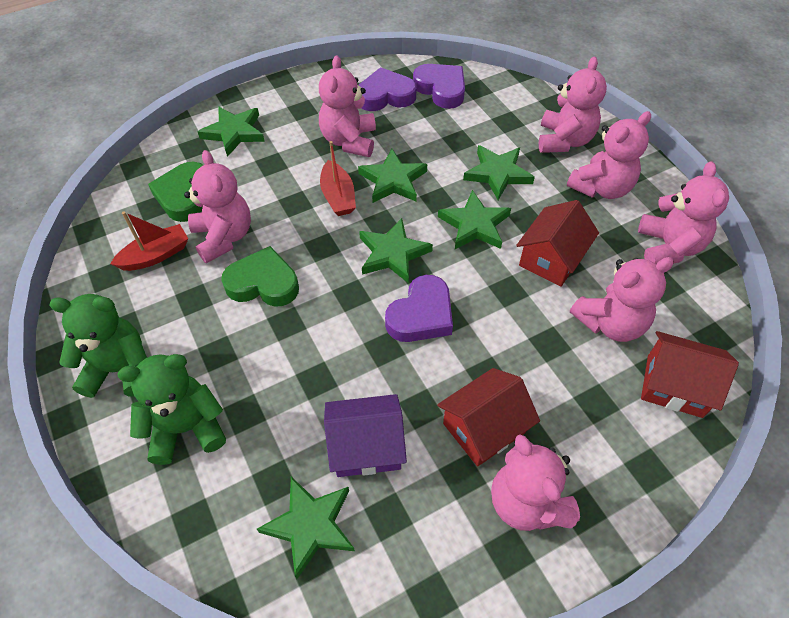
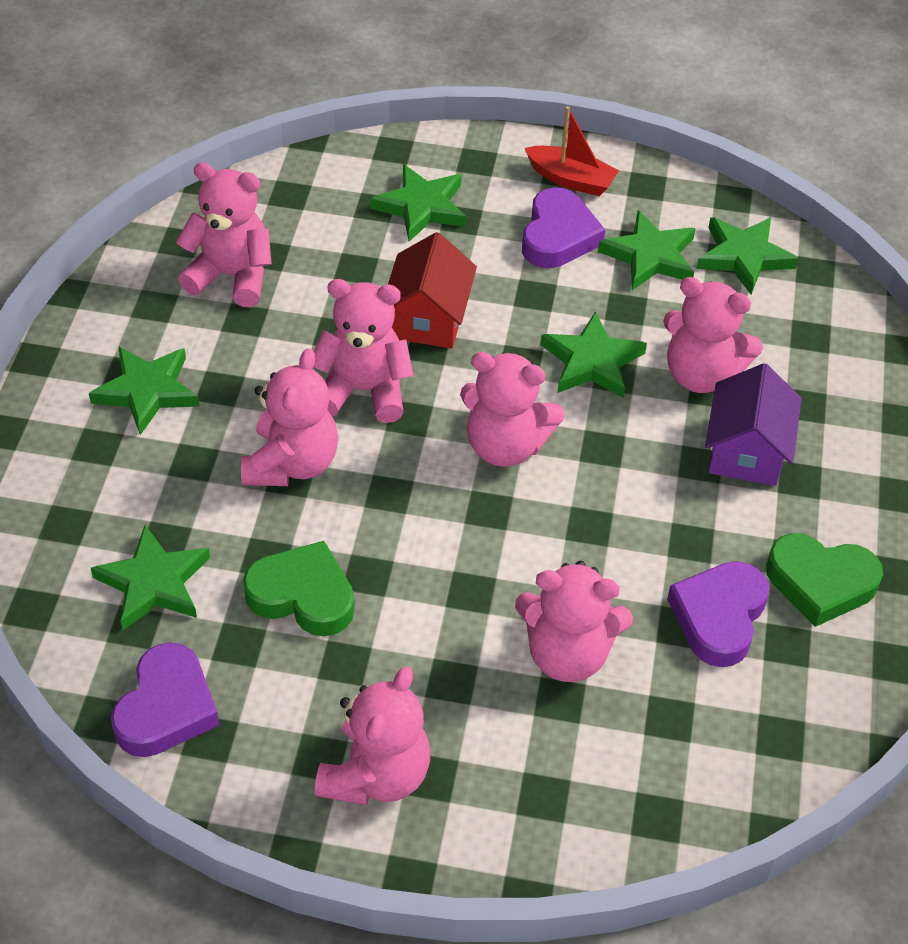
green teddy bear: 2 -> 0
red boat: 2 -> 1
red house: 3 -> 1

